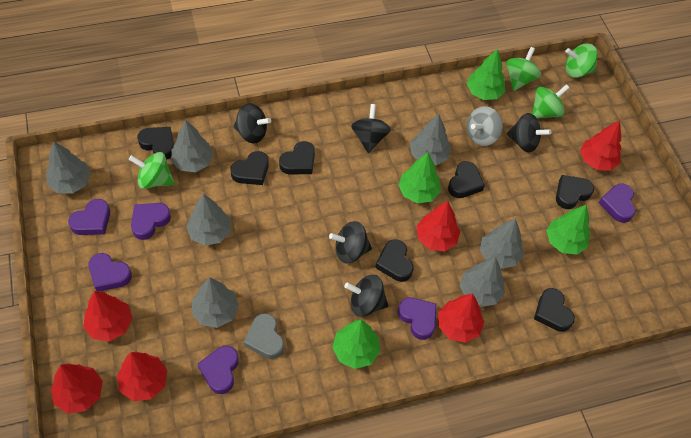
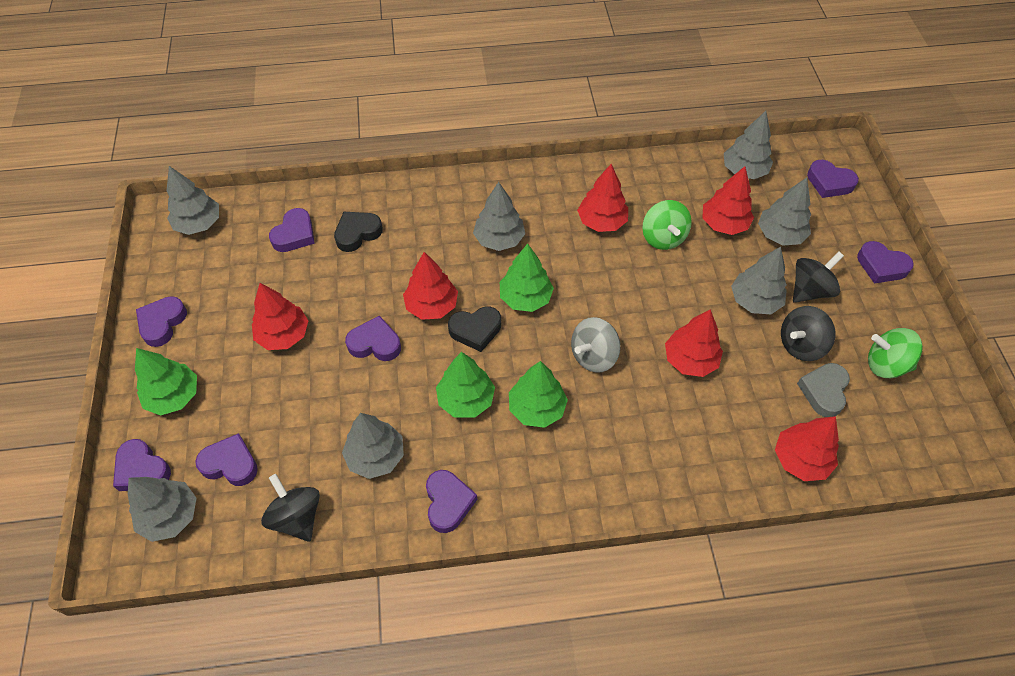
black heart: 7 -> 2
black spinning top: 5 -> 3
green spinning top: 4 -> 2
purple heart: 6 -> 8

